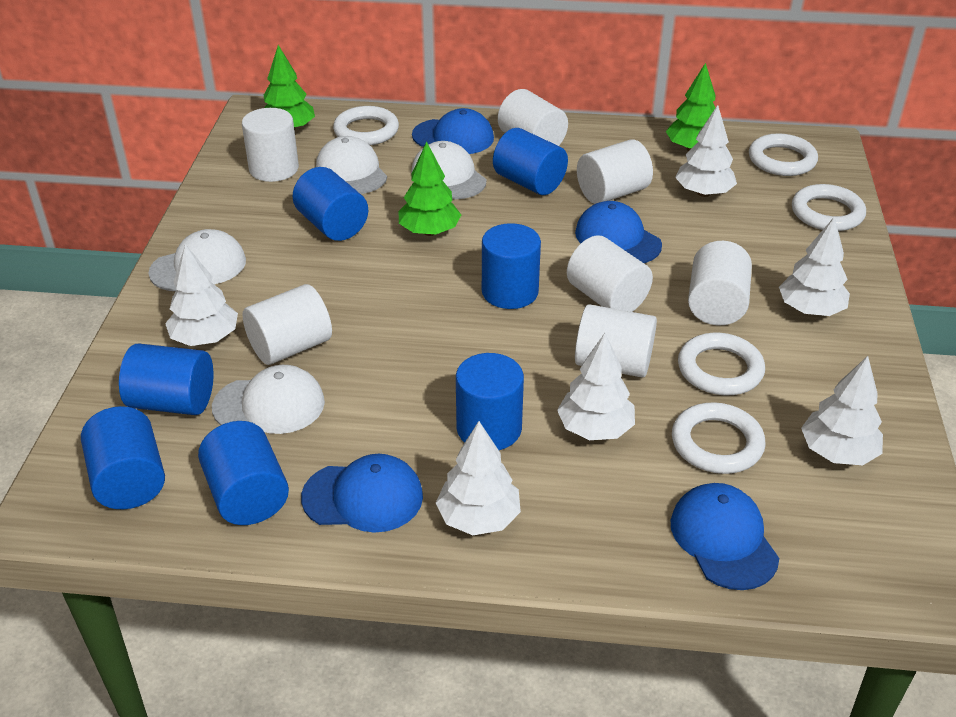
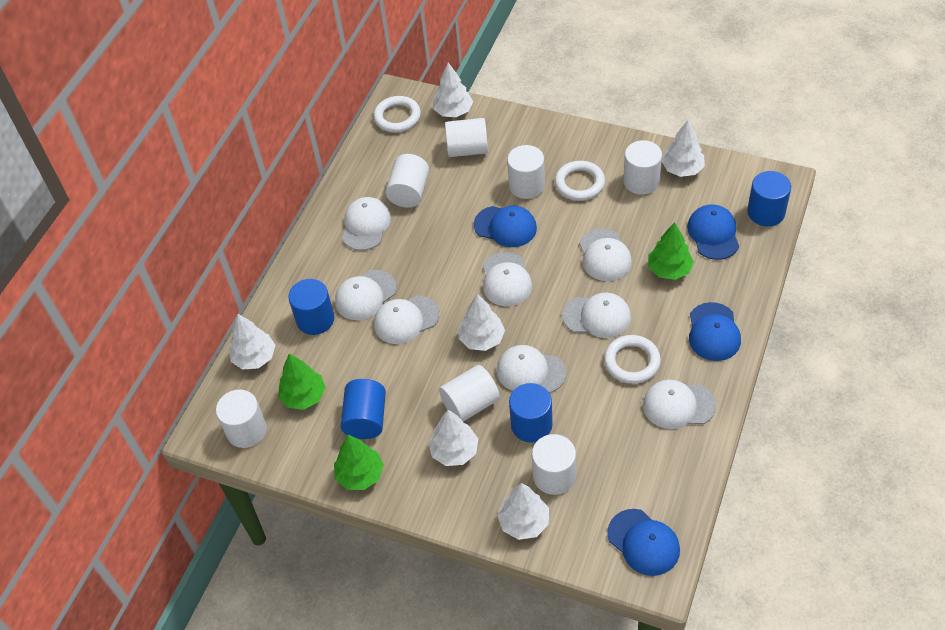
blue cylinder: 7 -> 4
white cap: 4 -> 8
white ring: 5 -> 3

